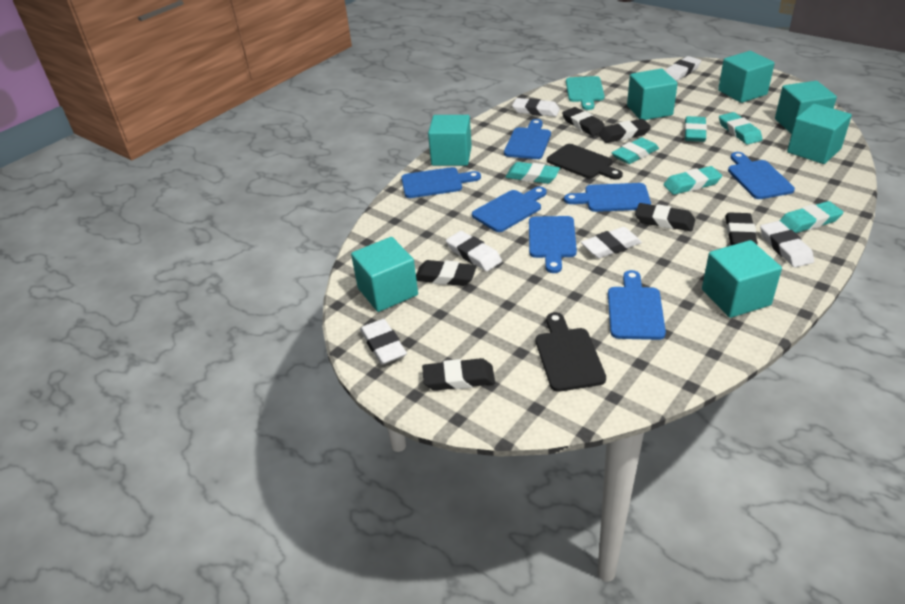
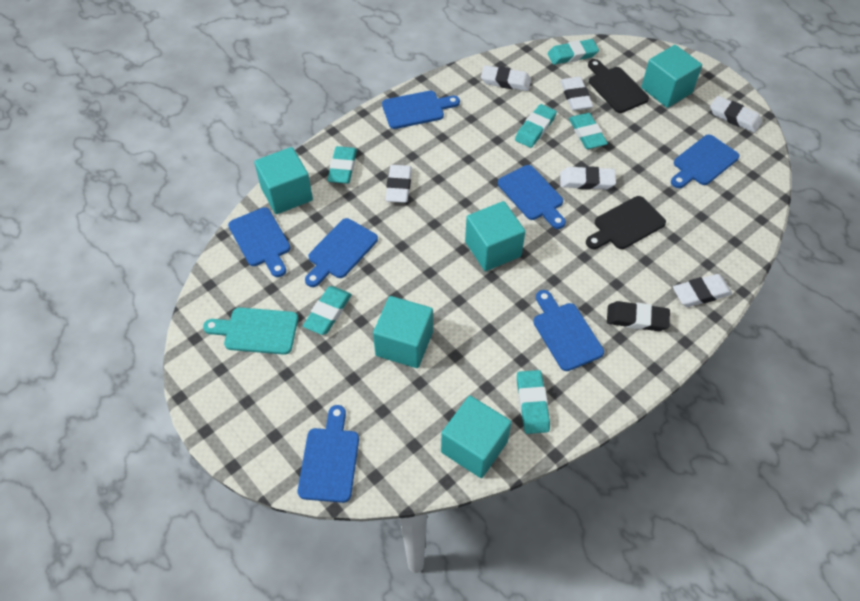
black eraser: 6 -> 1
turquoise cube: 7 -> 5

